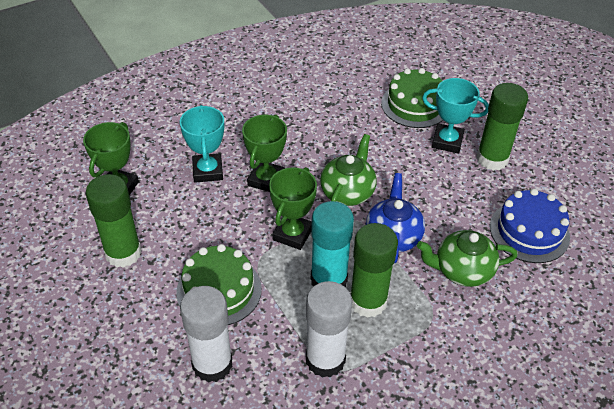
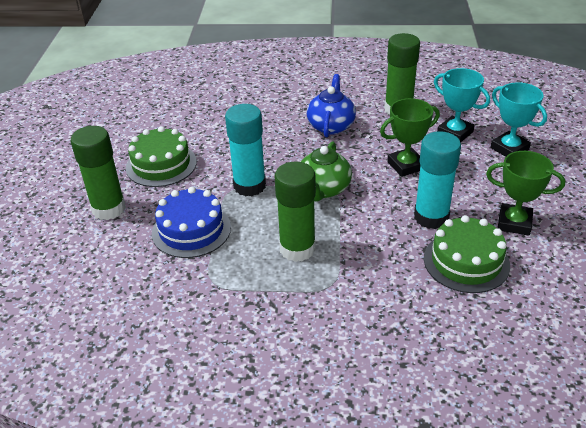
green teapot: 2 -> 1
green trophy: 3 -> 2
turquoise glue stick: 1 -> 2
white glue stick: 2 -> 0

